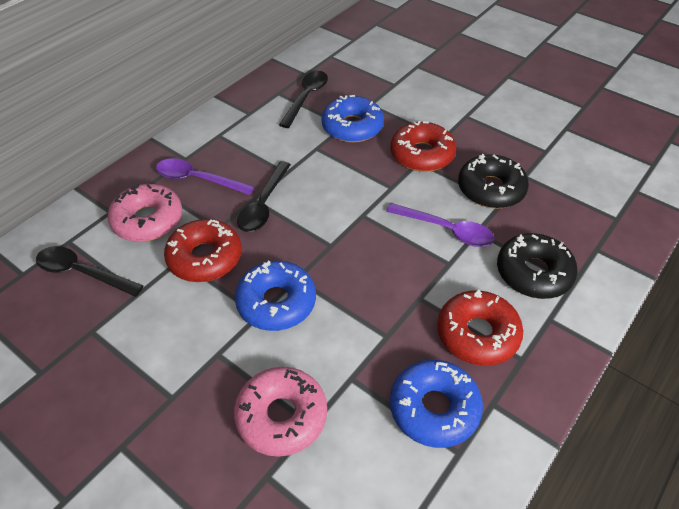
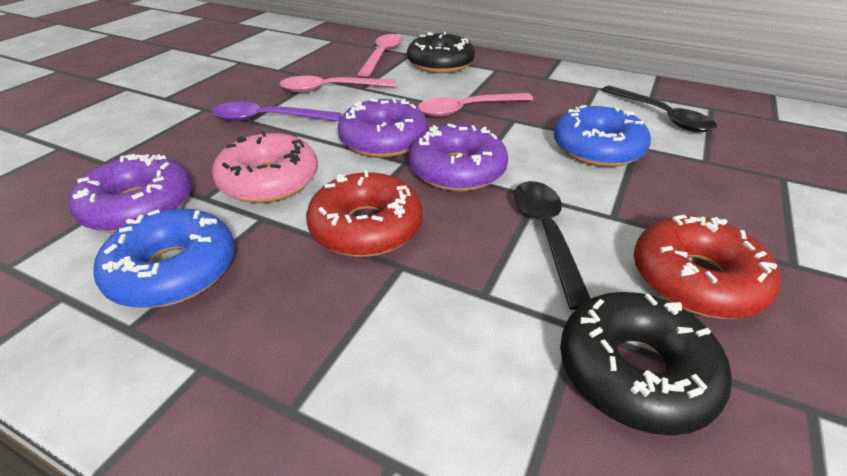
black spoon: 3 -> 2
blue donut: 3 -> 2
pink donut: 2 -> 1
pink spoon: 0 -> 3
purple donut: 0 -> 3
purple spoon: 2 -> 1
red donut: 3 -> 2

